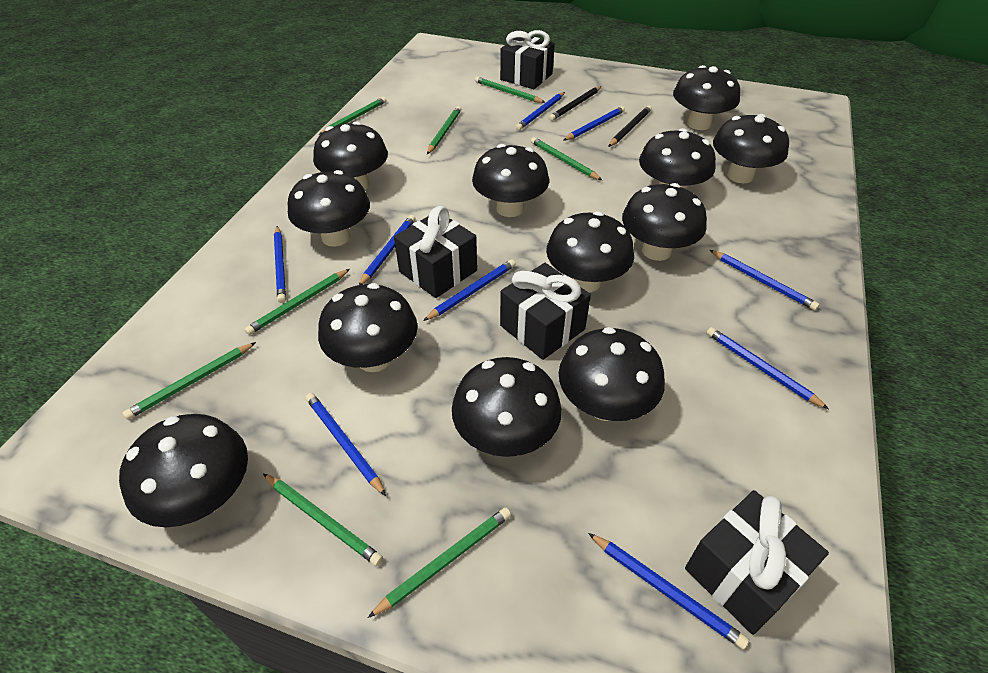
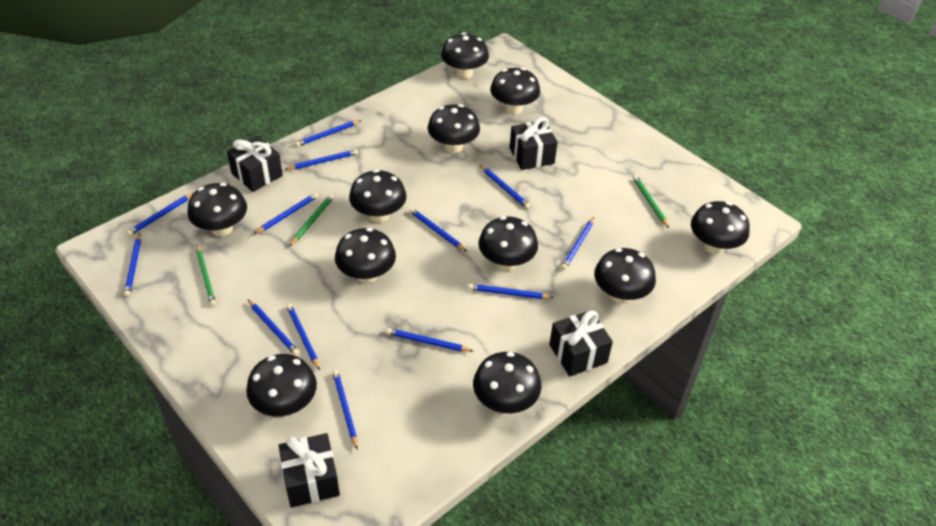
black mushroom: 12 -> 11
black pencil: 2 -> 0
blue pencil: 9 -> 13
green pencil: 8 -> 3

